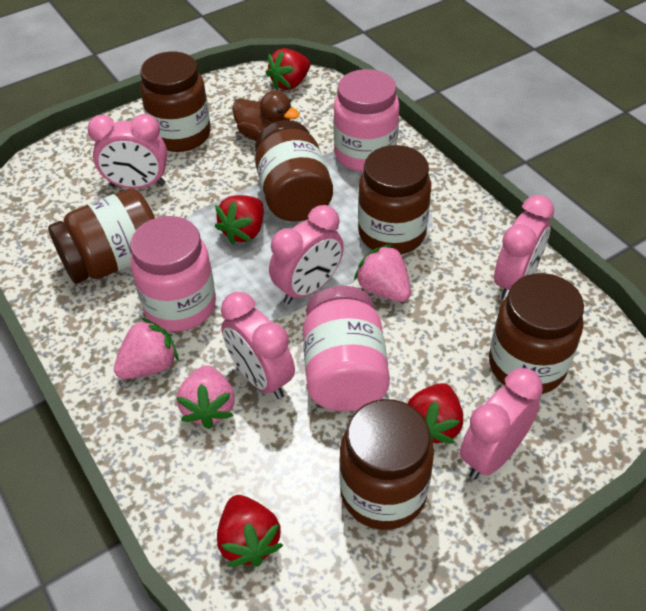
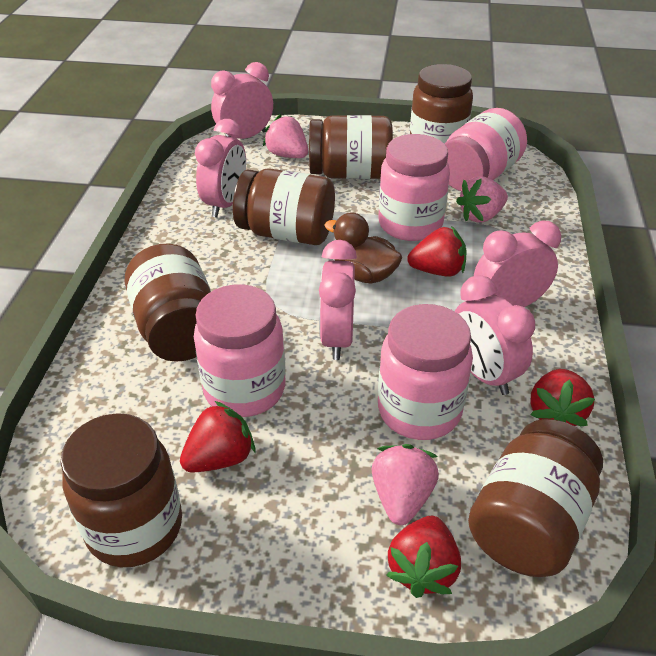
pink jar: 3 -> 4

